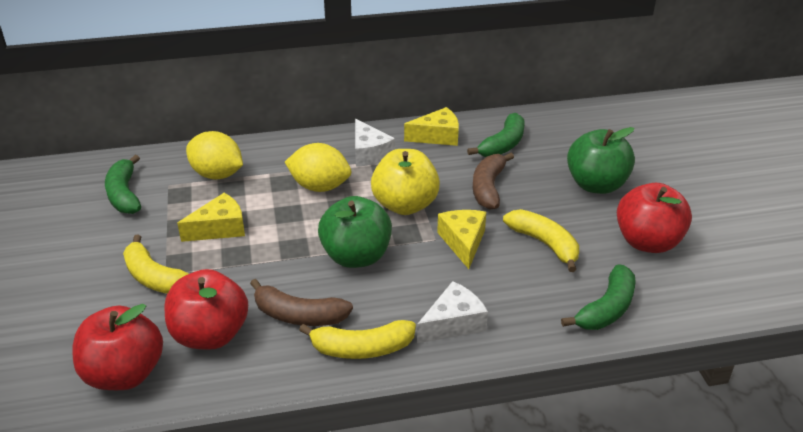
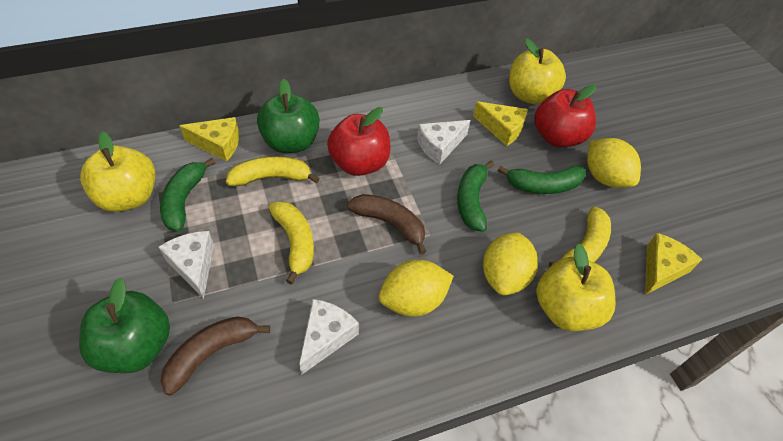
red apple: 3 -> 2
white cheese: 2 -> 3
yellow apple: 1 -> 3
yellow lemon: 2 -> 3

